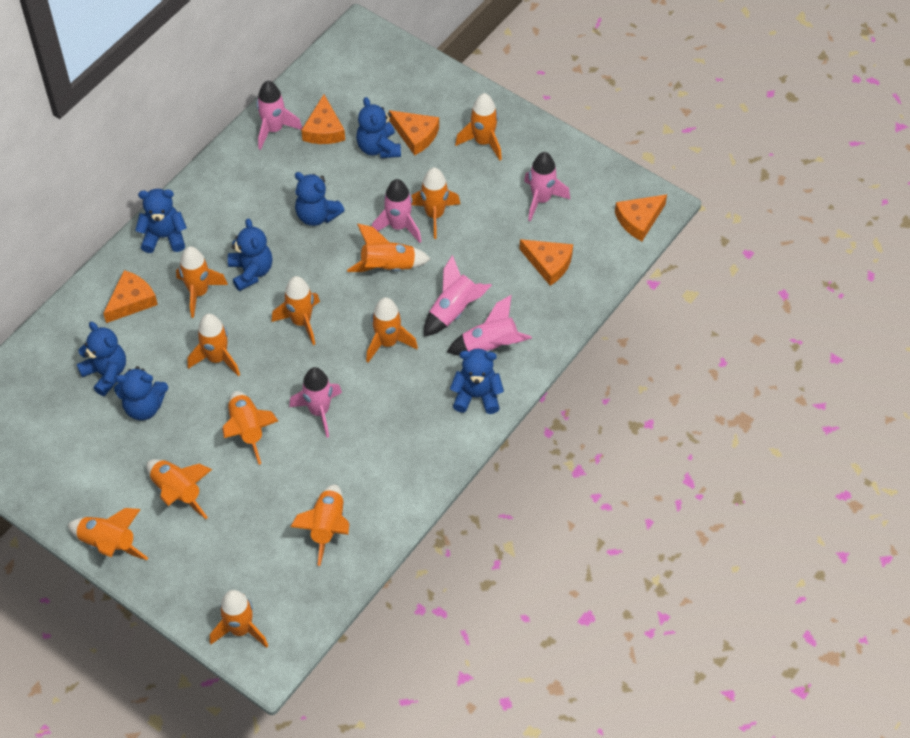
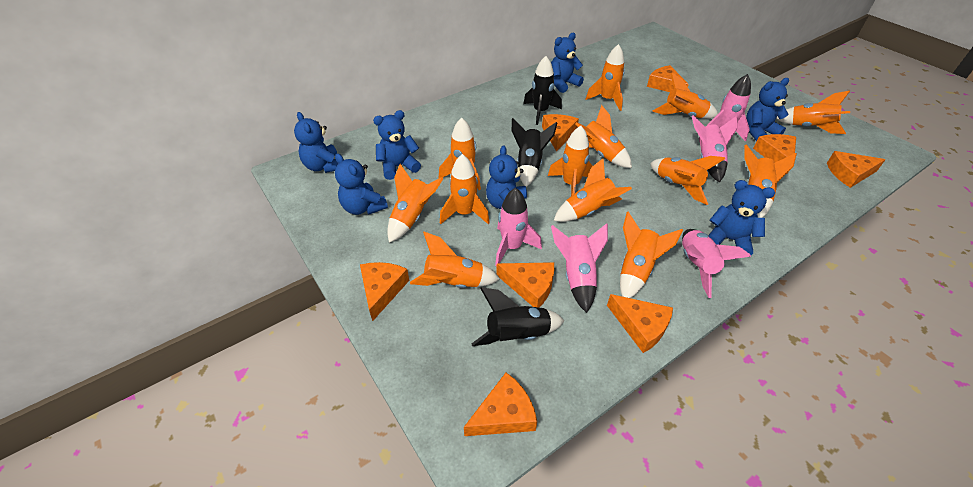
black rocket: 0 -> 3
orange cheese: 5 -> 8
orange rocket: 12 -> 13
pink rocket: 6 -> 5

